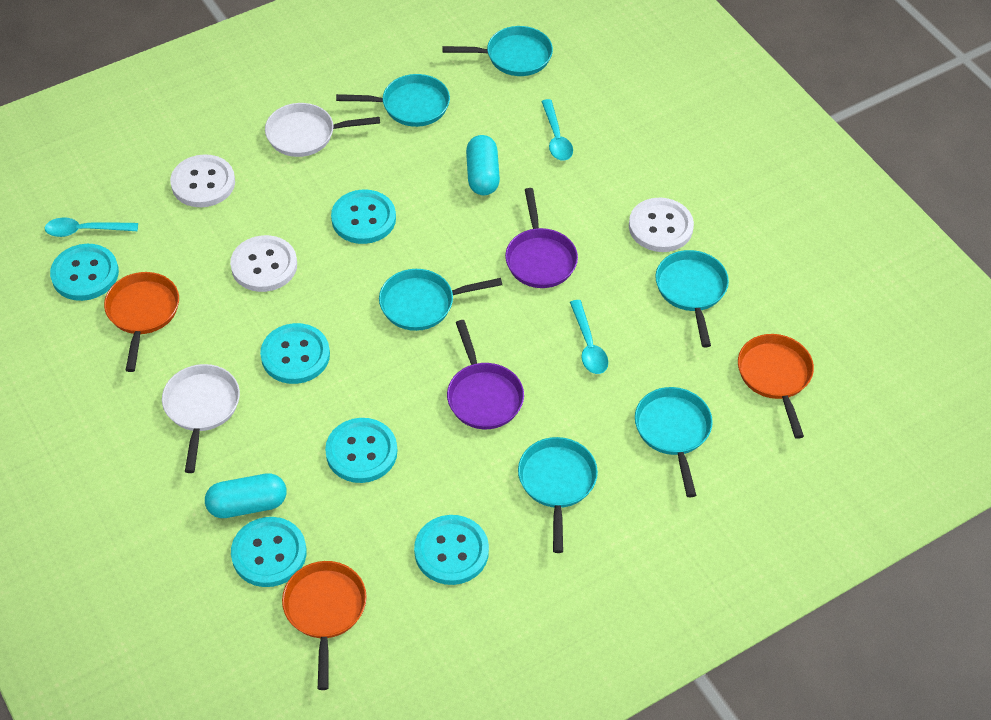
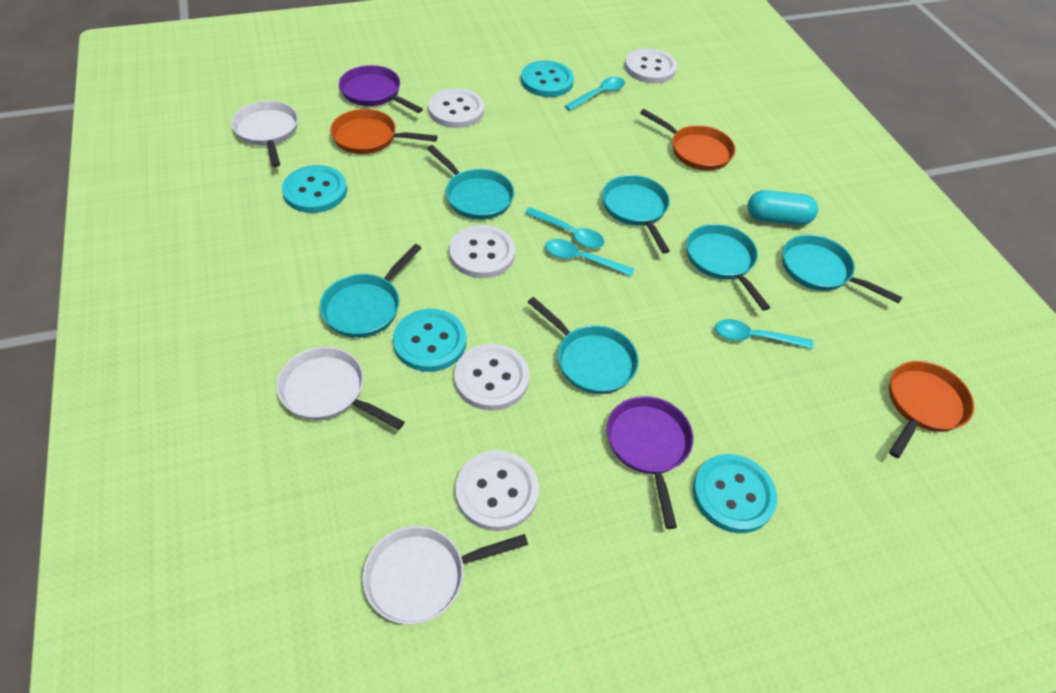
turquoise button: 6 -> 4
turquoise capsule: 2 -> 1
turquoise spoon: 3 -> 4
white button: 3 -> 5
white pan: 2 -> 3

